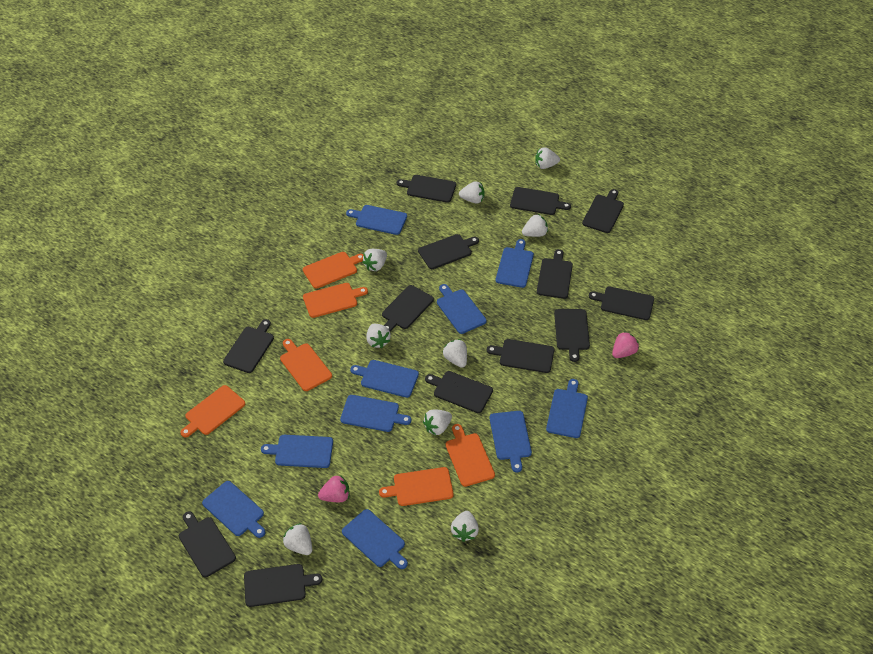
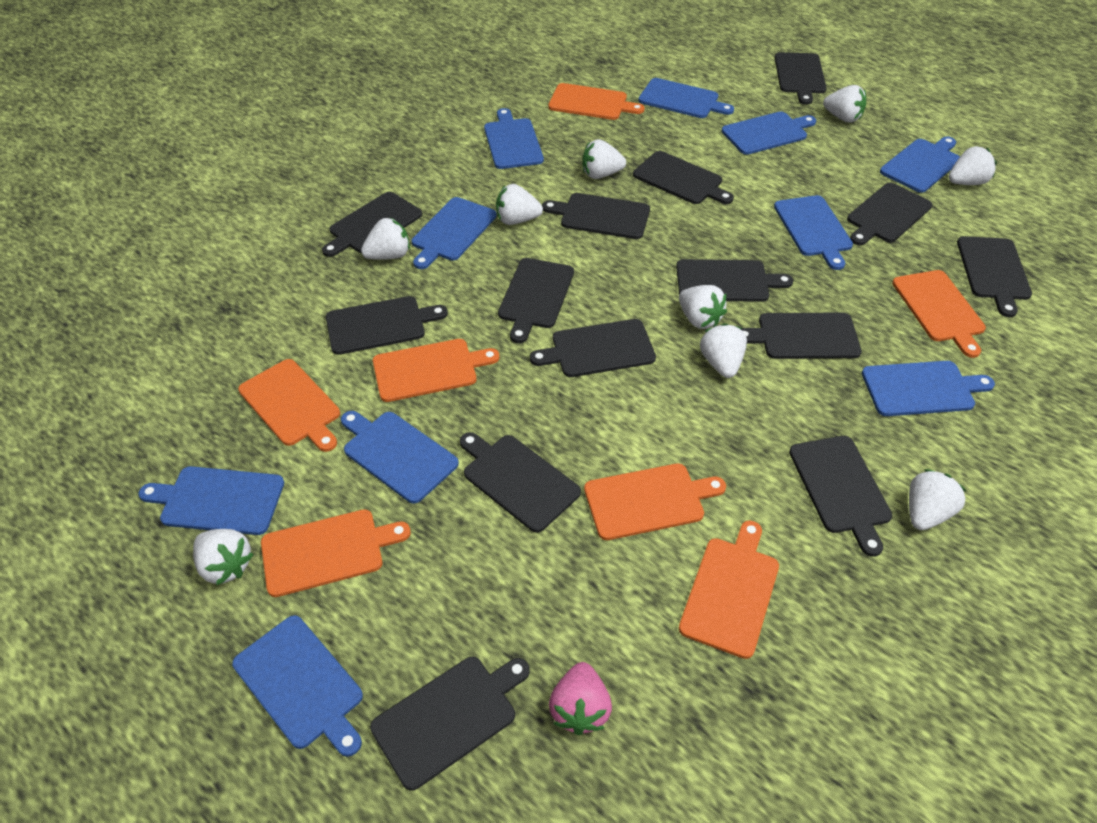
black cutting board: 13 -> 14
orange cutting board: 6 -> 7
pink strawberry: 2 -> 1

